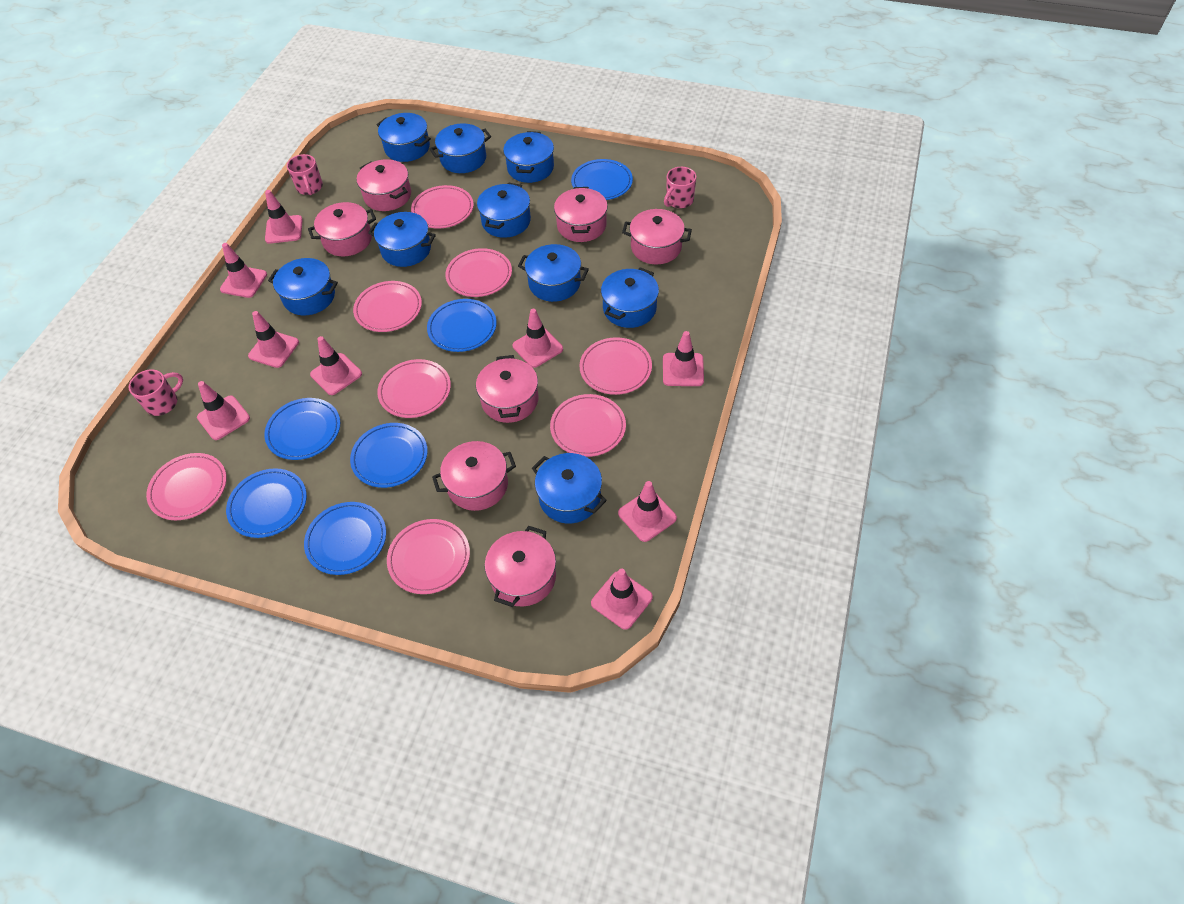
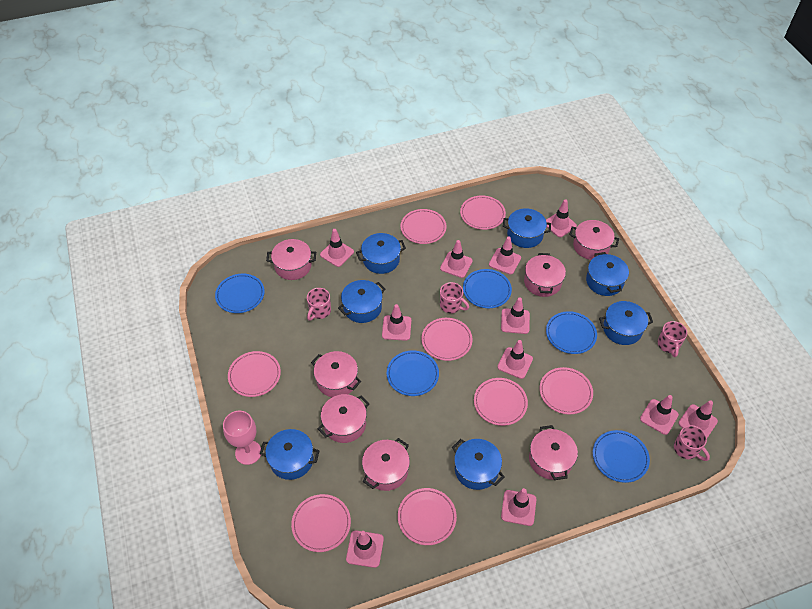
blue plate: 6 -> 5
blue pot: 9 -> 7
pink goblet: 0 -> 1
pink mug: 3 -> 4
pink traffic cone: 9 -> 11

